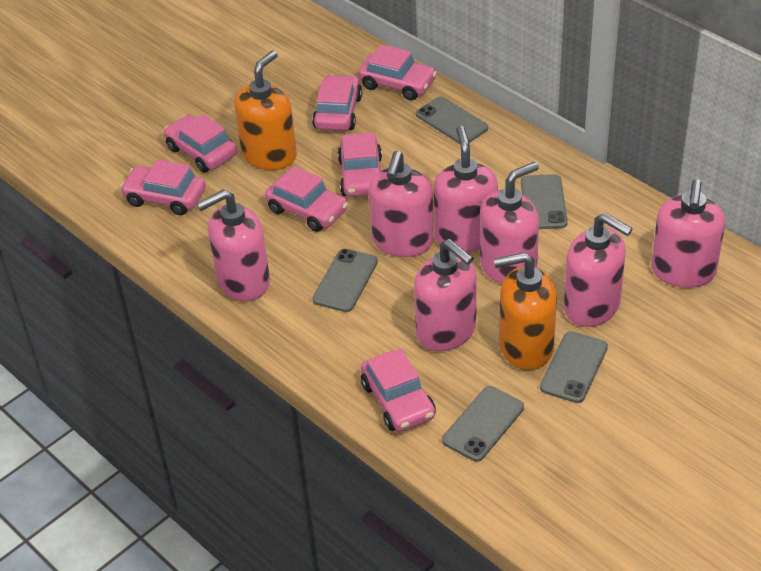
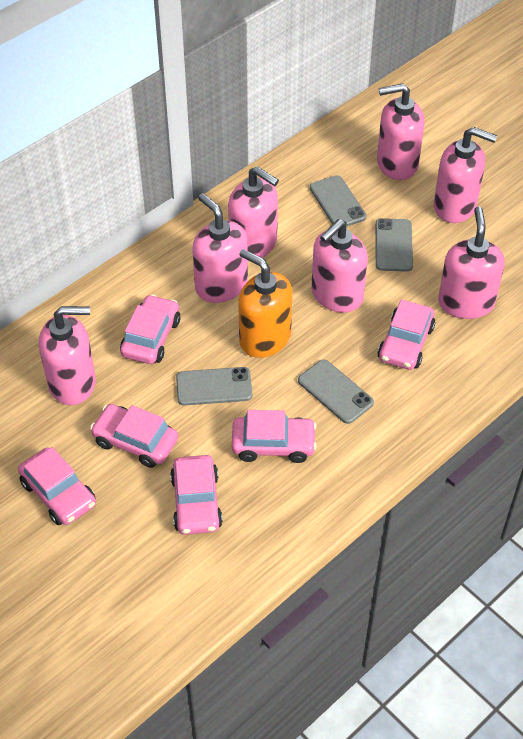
grey phone: 5 -> 4
orange soap dispenser: 2 -> 1
pink car: 7 -> 6

